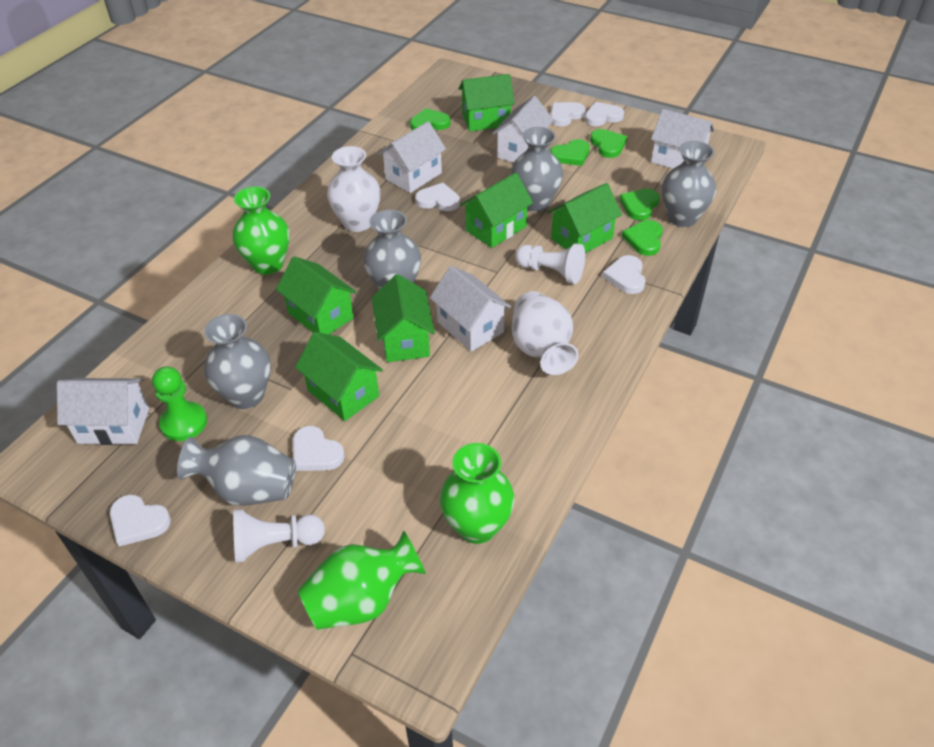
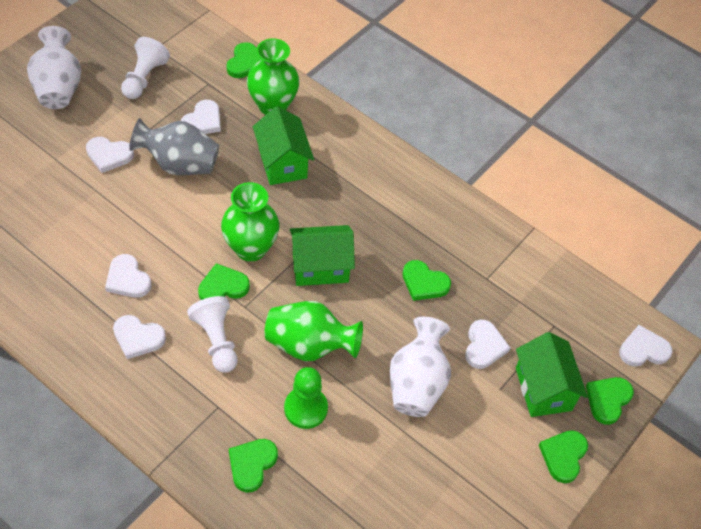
green heart: 5 -> 6
green house: 6 -> 3
grey vase: 5 -> 1
white house: 5 -> 0

